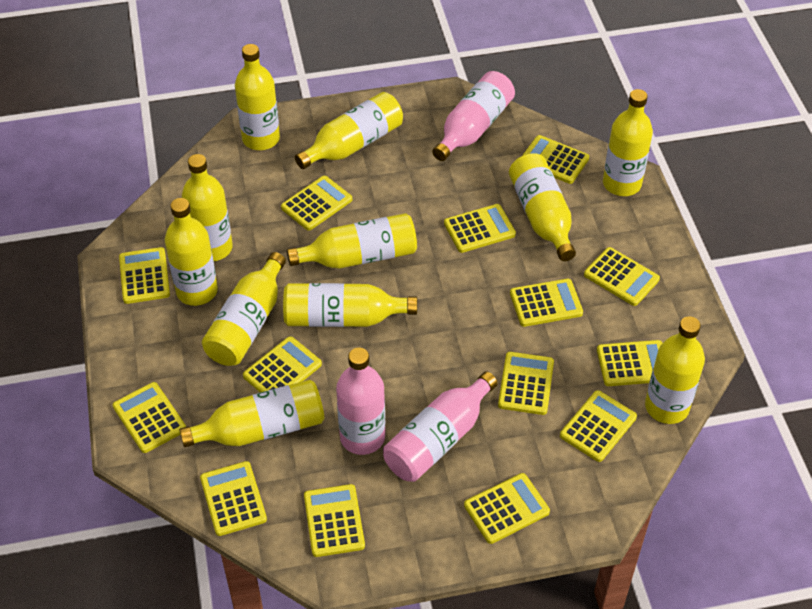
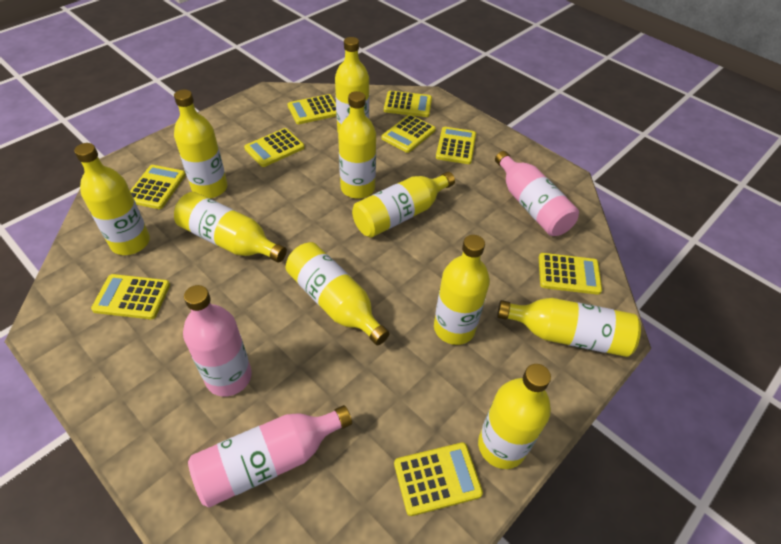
yellow bottle: 11 -> 10
yellow calculator: 14 -> 9

